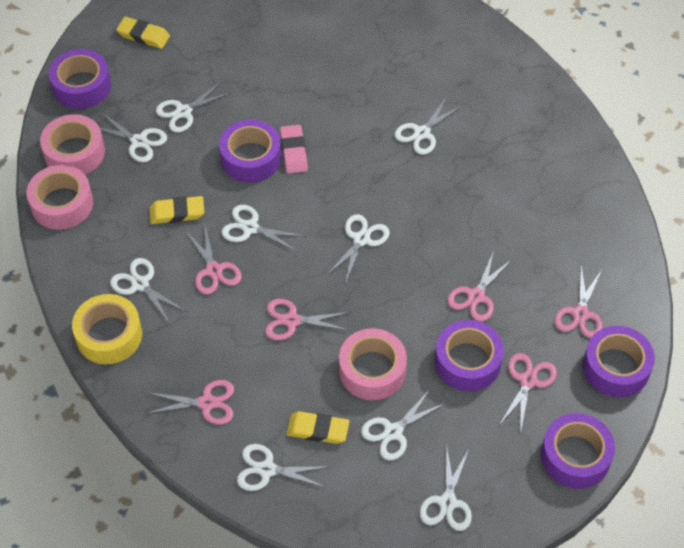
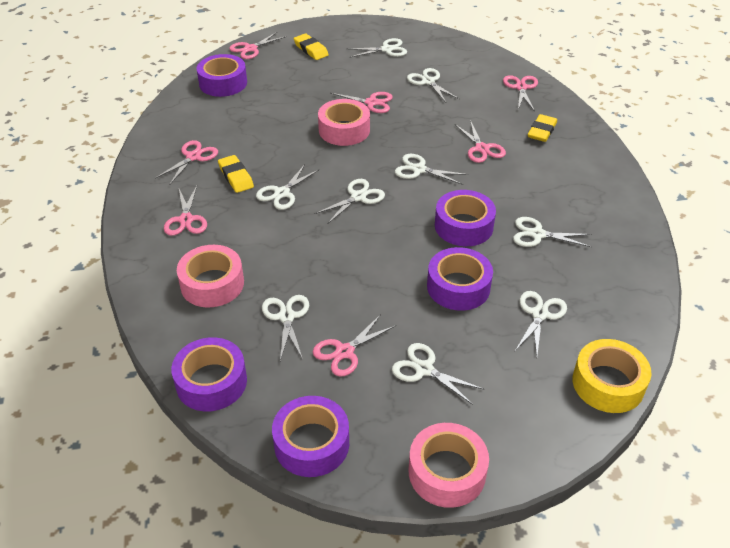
pink eraser: 1 -> 0
pink scissors: 6 -> 7

